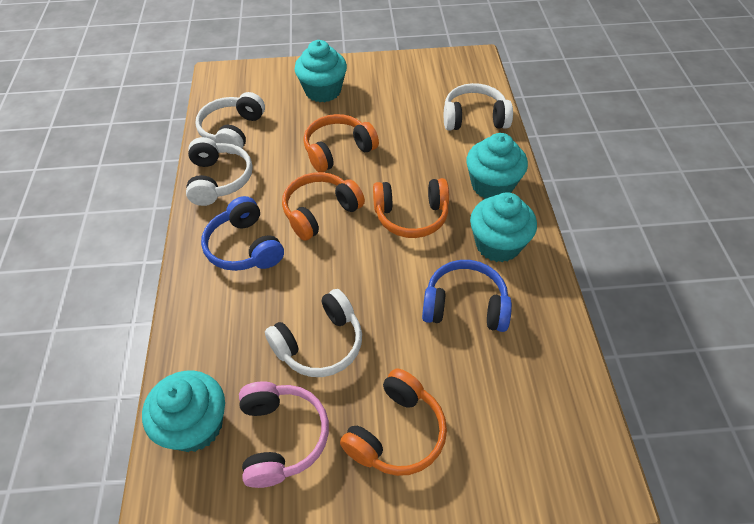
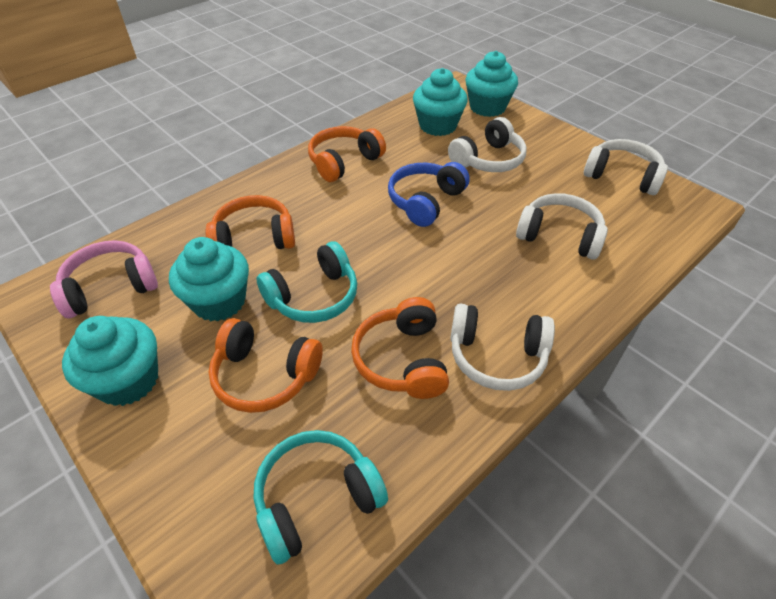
blue headphones: 2 -> 1
turquoise headphones: 0 -> 2

